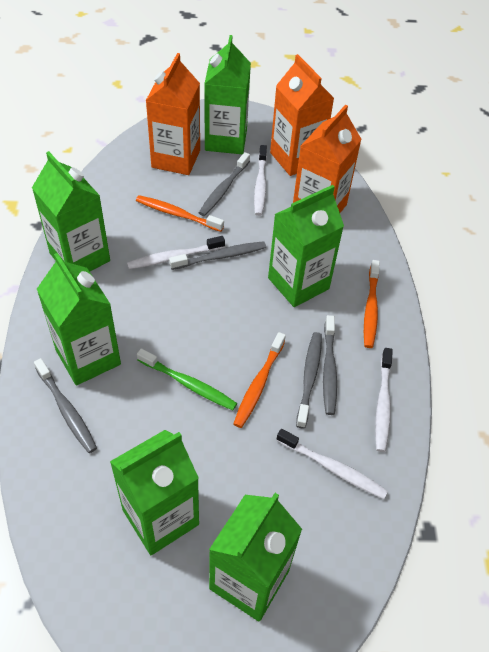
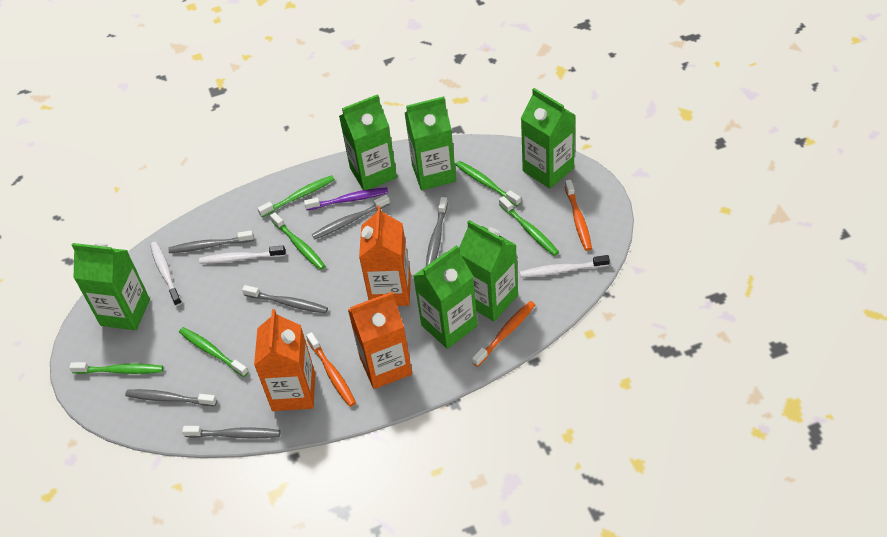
green toothbrush: 1 -> 6
grey toothbrush: 5 -> 6
purple toothbrush: 0 -> 1
white toothbrush: 4 -> 3

